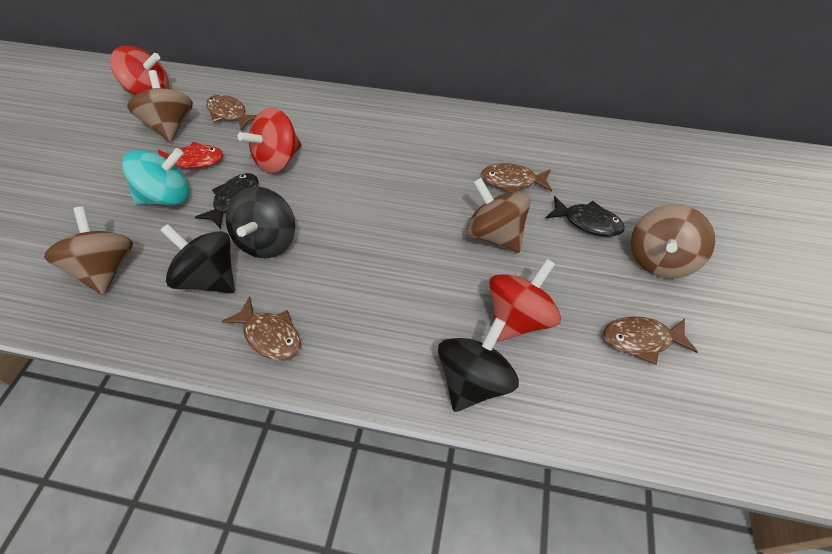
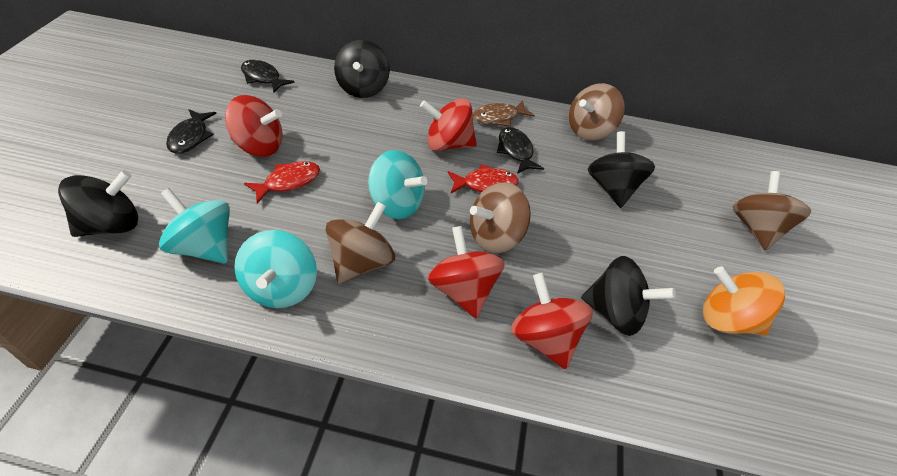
black fish: 2 -> 3
black spinning top: 3 -> 4
brown fish: 4 -> 1
orange spinning top: 0 -> 1
red fish: 1 -> 2
red spinning top: 3 -> 4
turquoise spinning top: 1 -> 3

